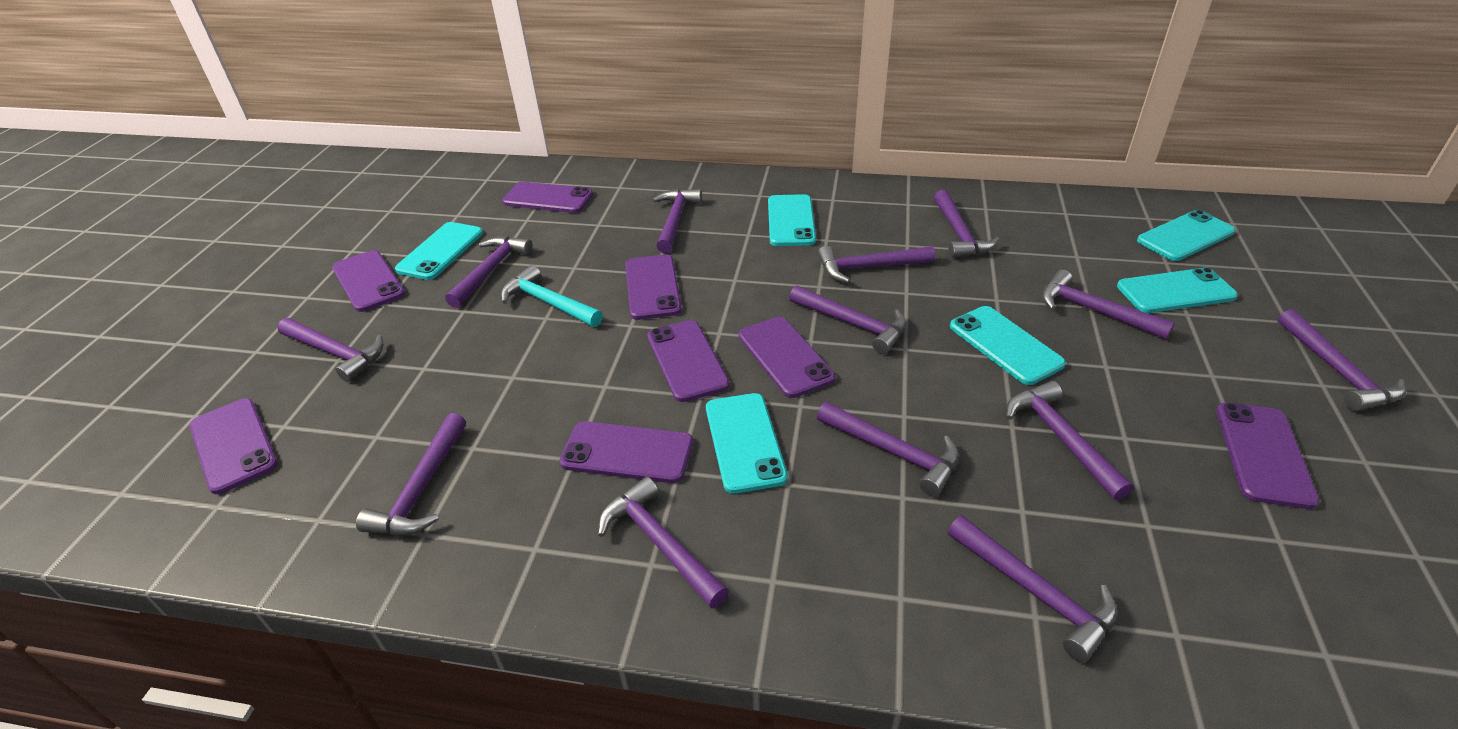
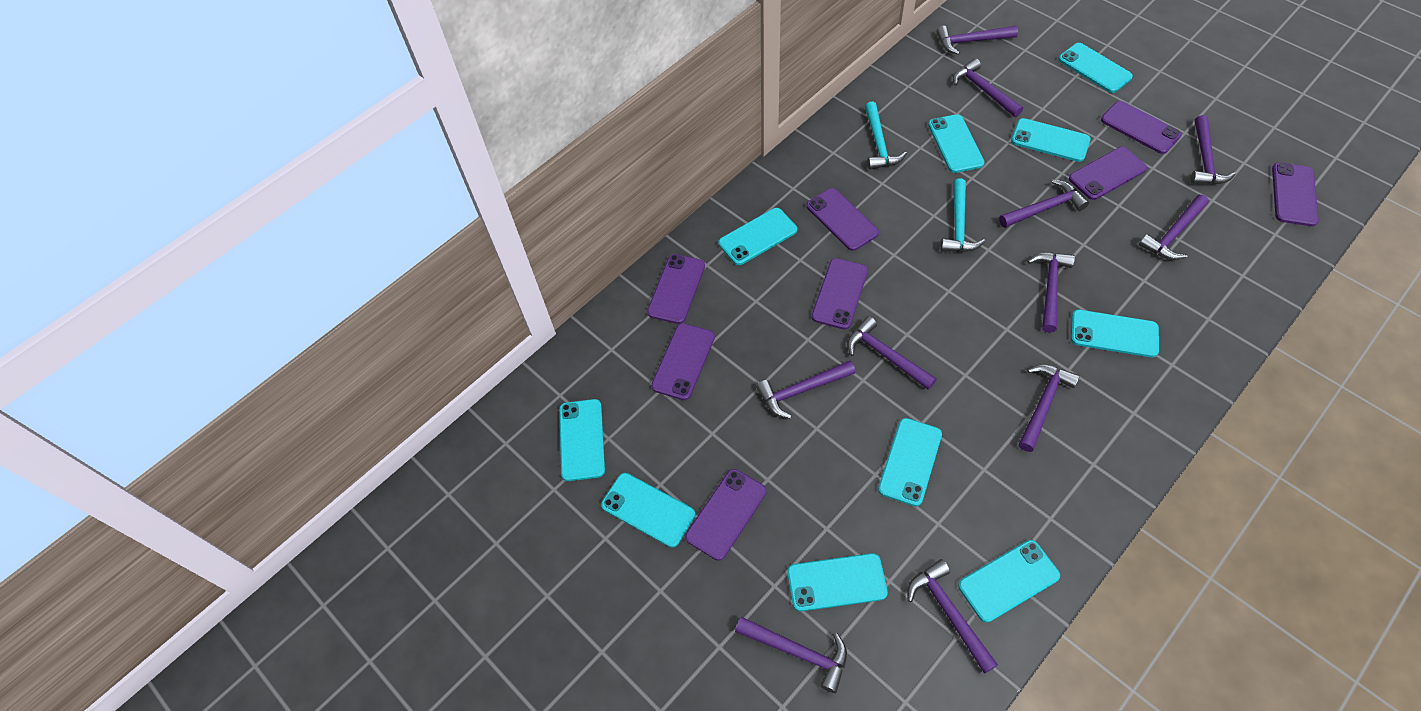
purple hammer: 13 -> 11
turquoise hammer: 1 -> 2
turquoise phone: 6 -> 10

